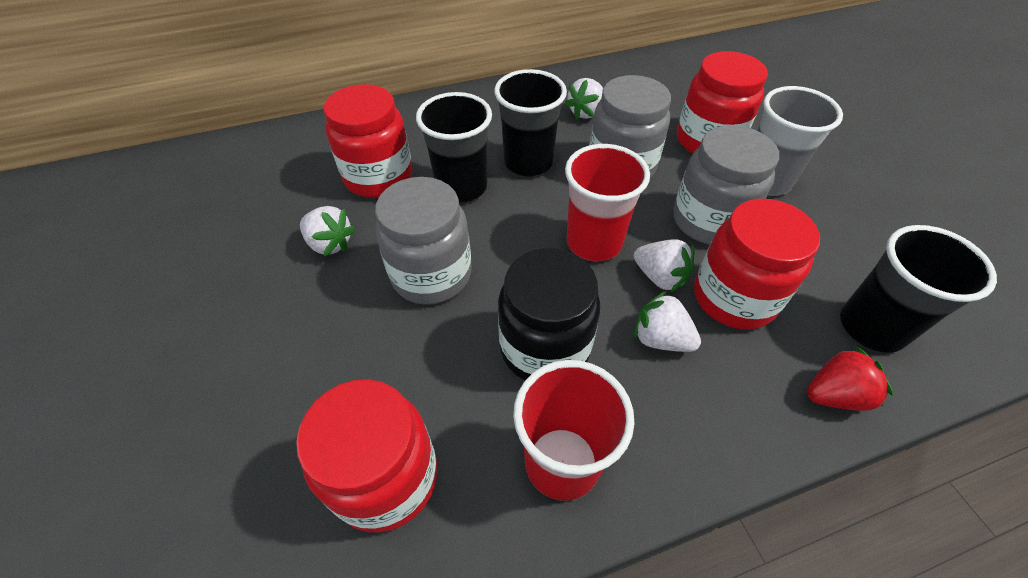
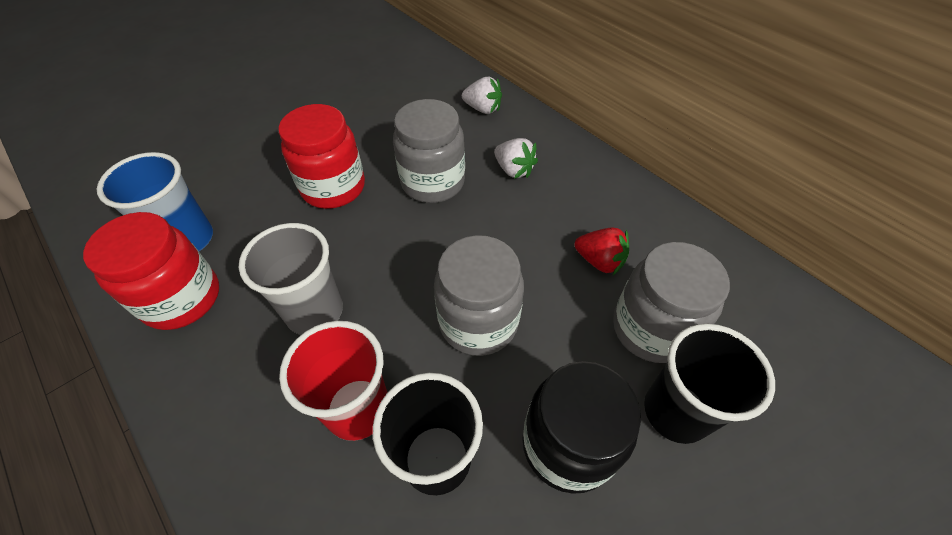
black cup: 3 -> 2
blue cup: 0 -> 1
red cup: 2 -> 1
red jar: 4 -> 2
white strawberry: 4 -> 2

